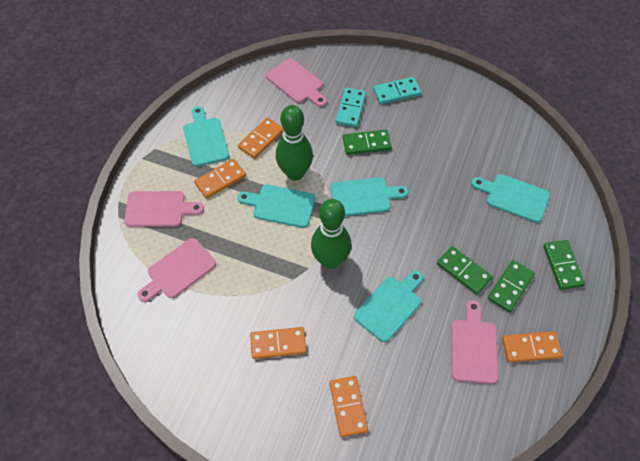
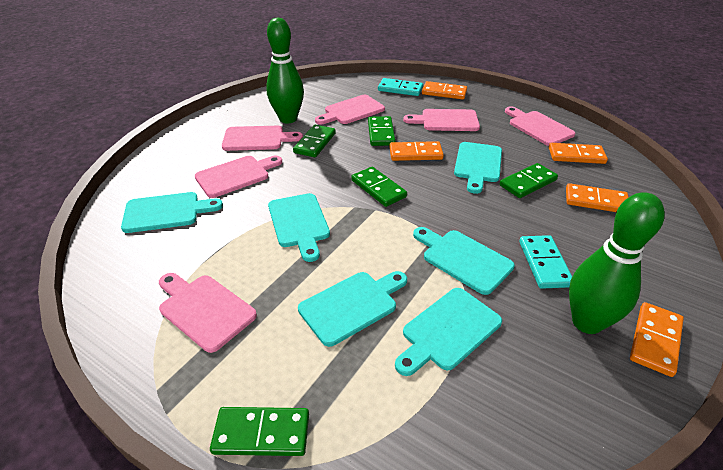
green domino: 4 -> 5
pink cutting board: 4 -> 6
turquoise cutting board: 5 -> 6

